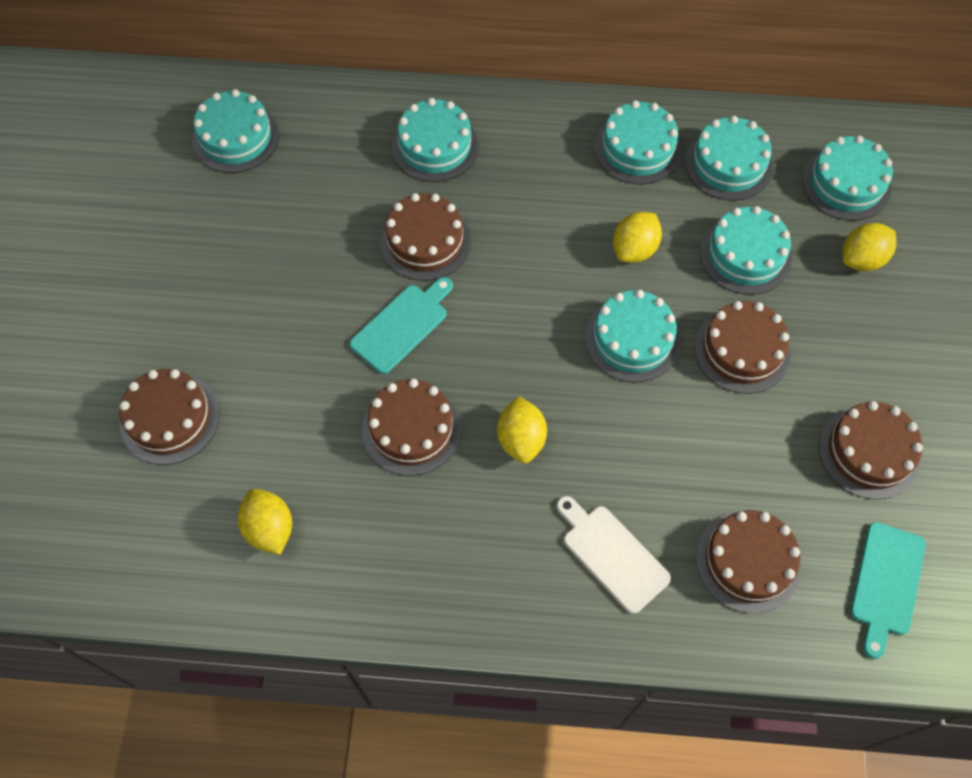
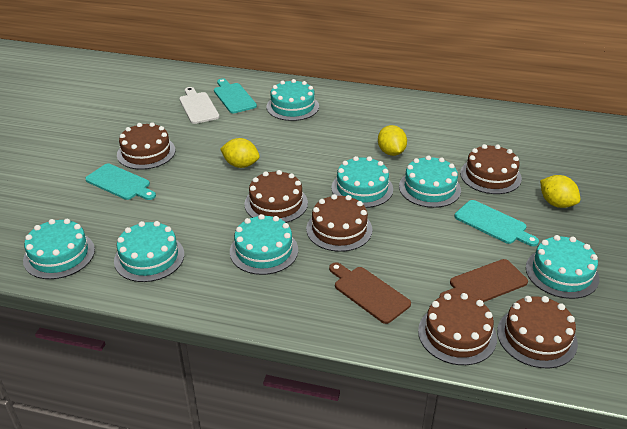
brown cutting board: 0 -> 2
turquoise cutting board: 2 -> 3
yellow lemon: 4 -> 3

